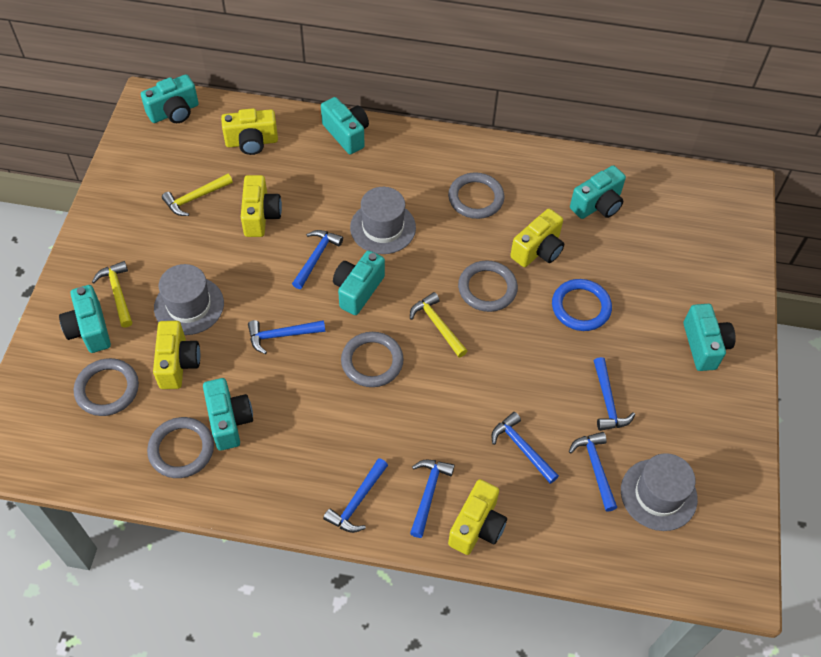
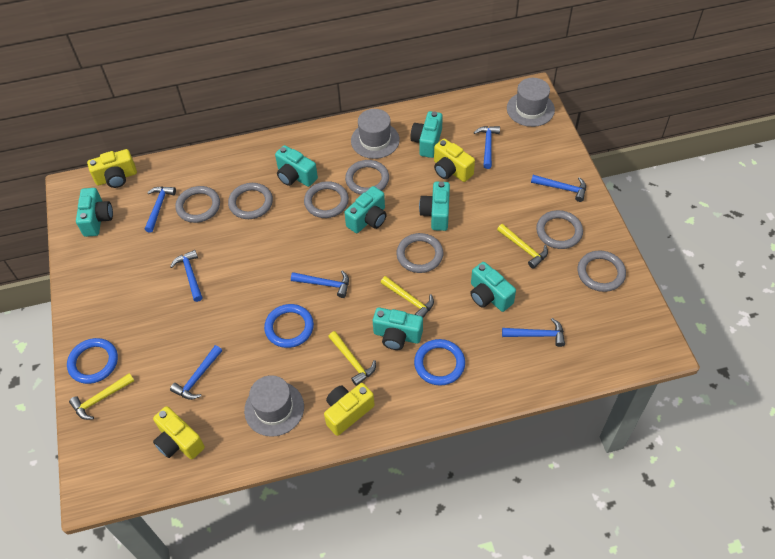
blue ring: 1 -> 3
grey ring: 5 -> 7
yellow camera: 5 -> 4
yellow hammer: 3 -> 4

